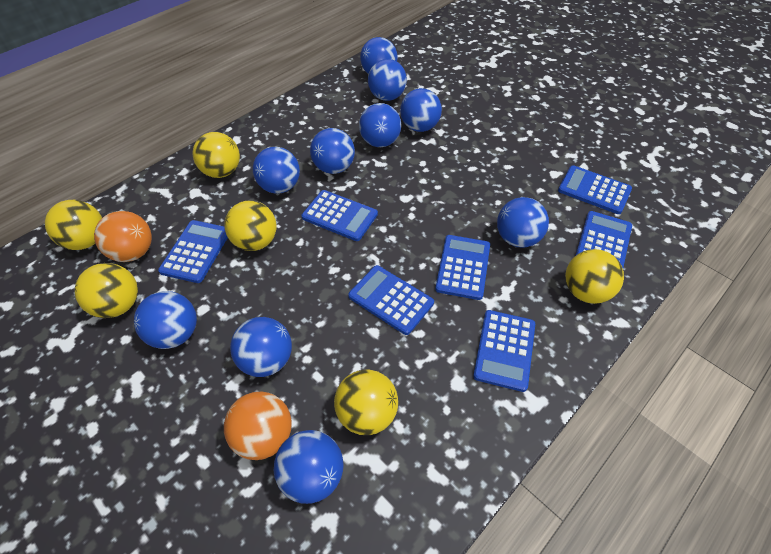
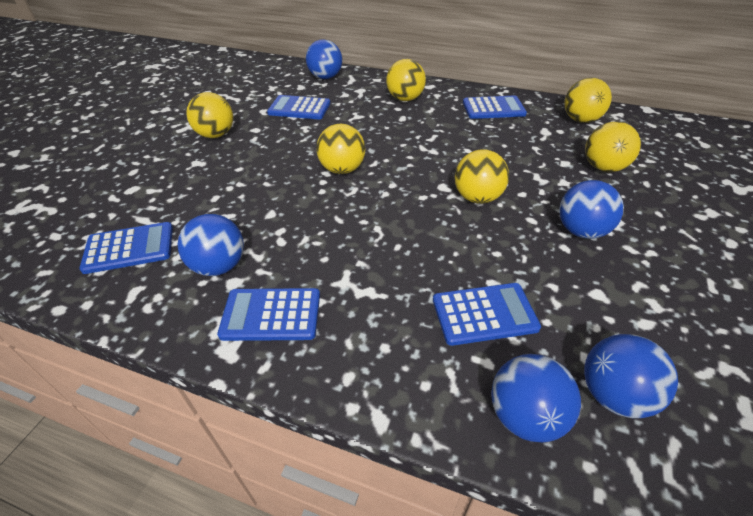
blue ball: 10 -> 5
blue calculator: 7 -> 5
orange ball: 2 -> 0

